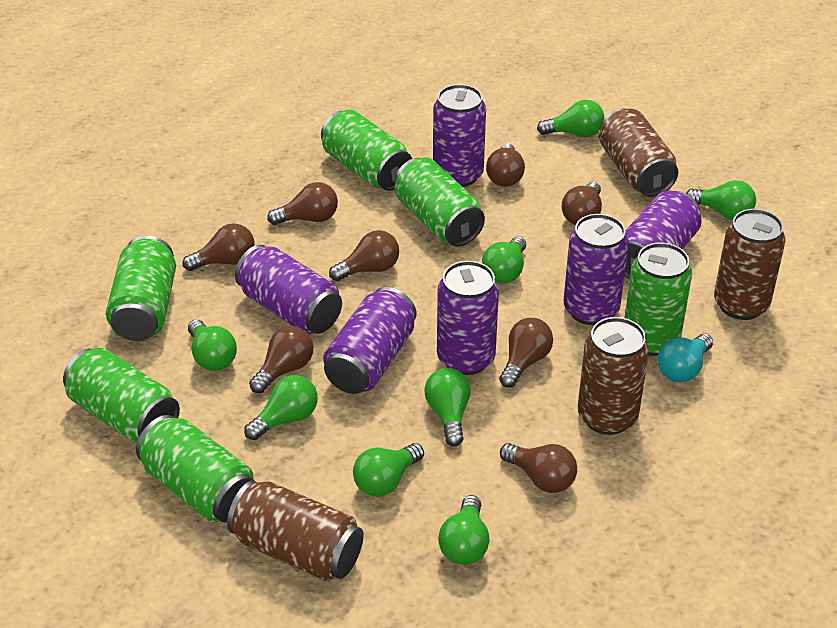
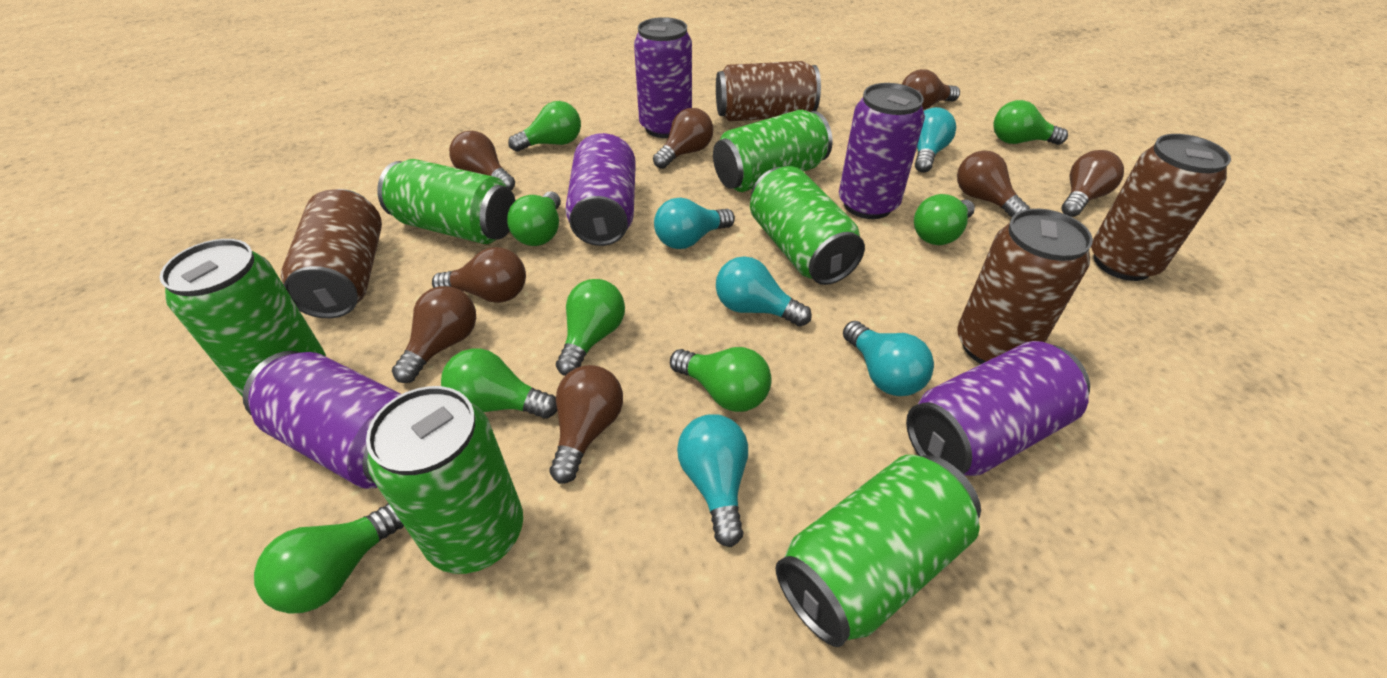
purple can: 6 -> 5
turquoise light bulb: 1 -> 5

